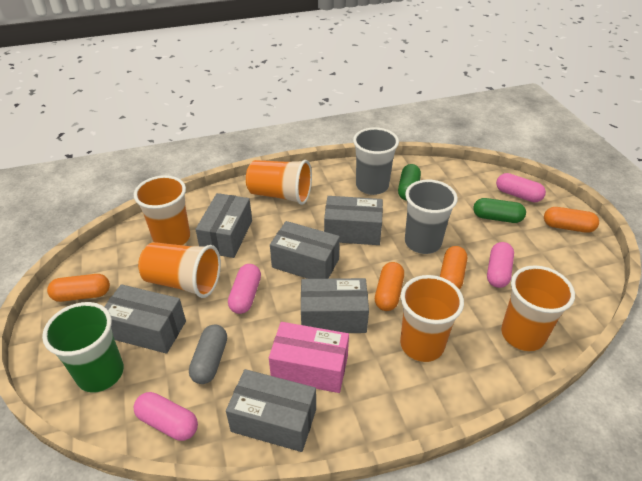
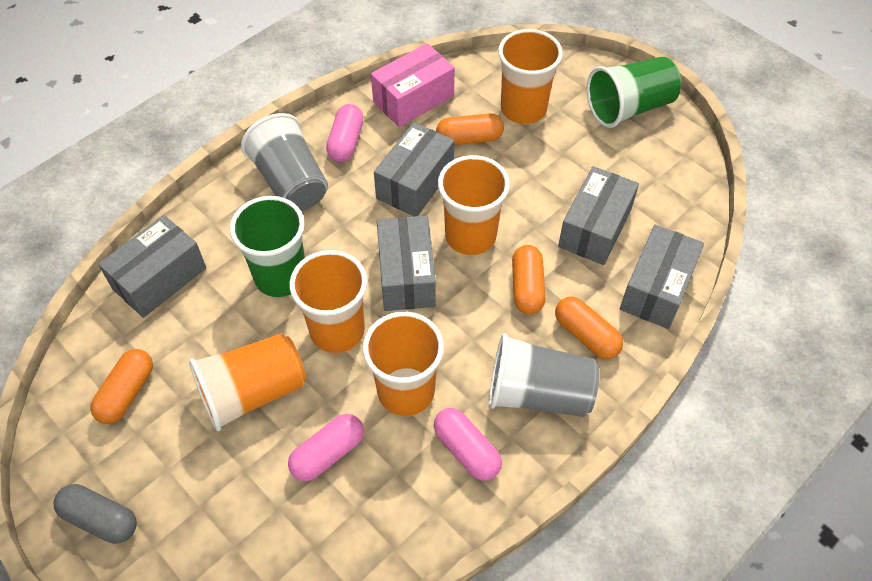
green capsule: 2 -> 0
green cup: 1 -> 2
grey box: 6 -> 5
pink capsule: 4 -> 3

